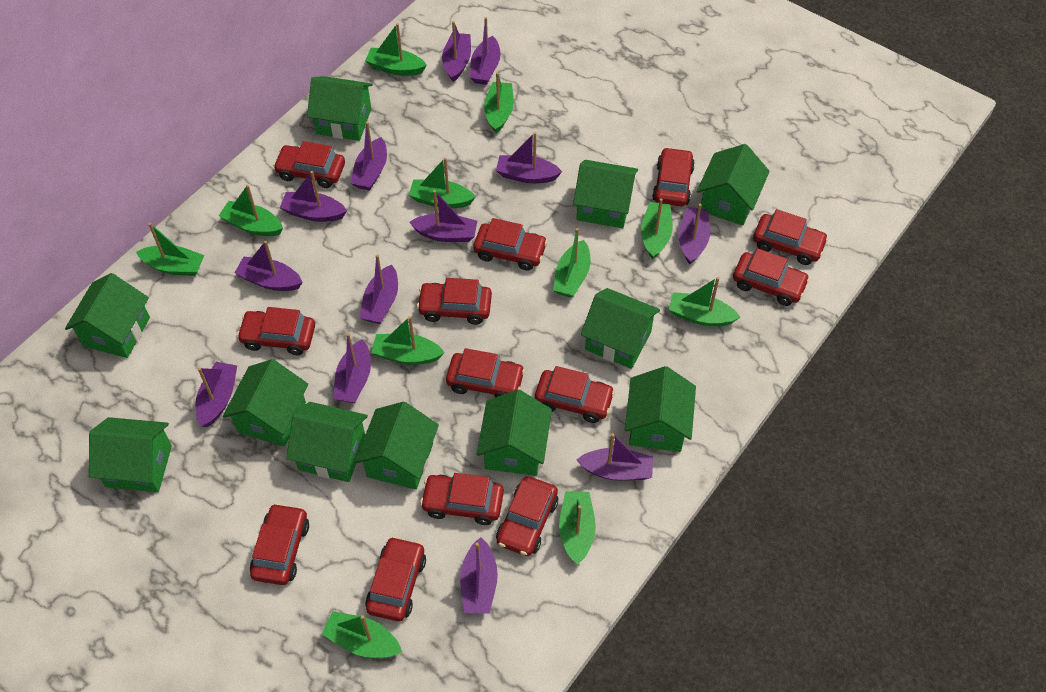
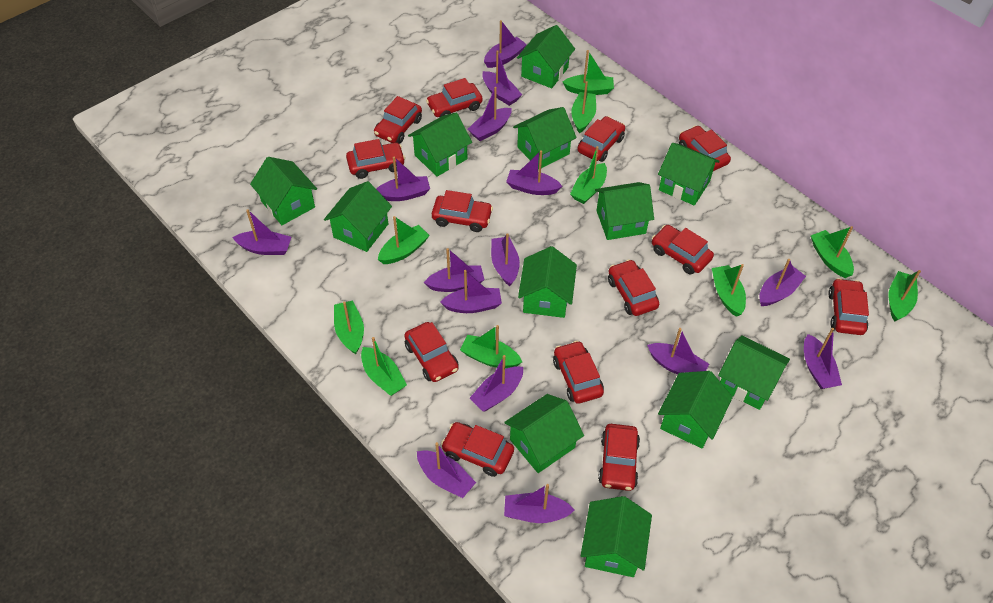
green boat: 11 -> 10
green house: 11 -> 12
purple boat: 13 -> 15

